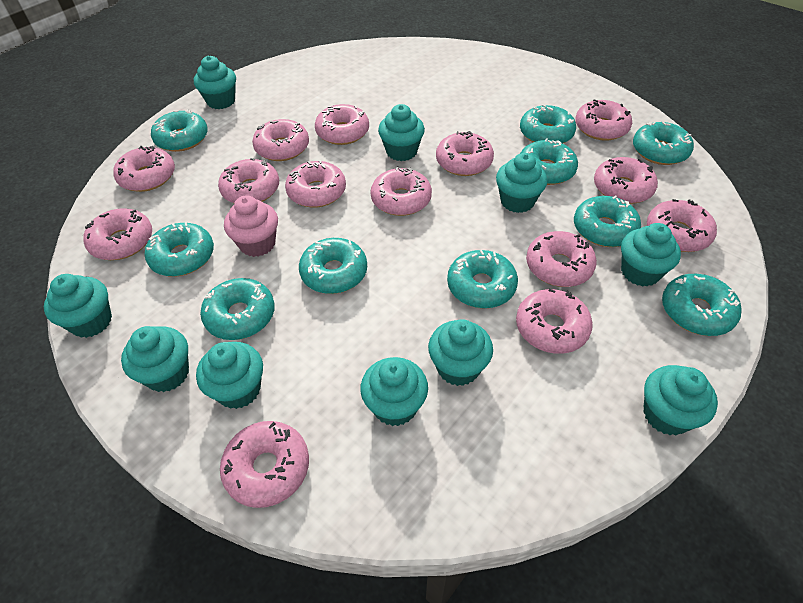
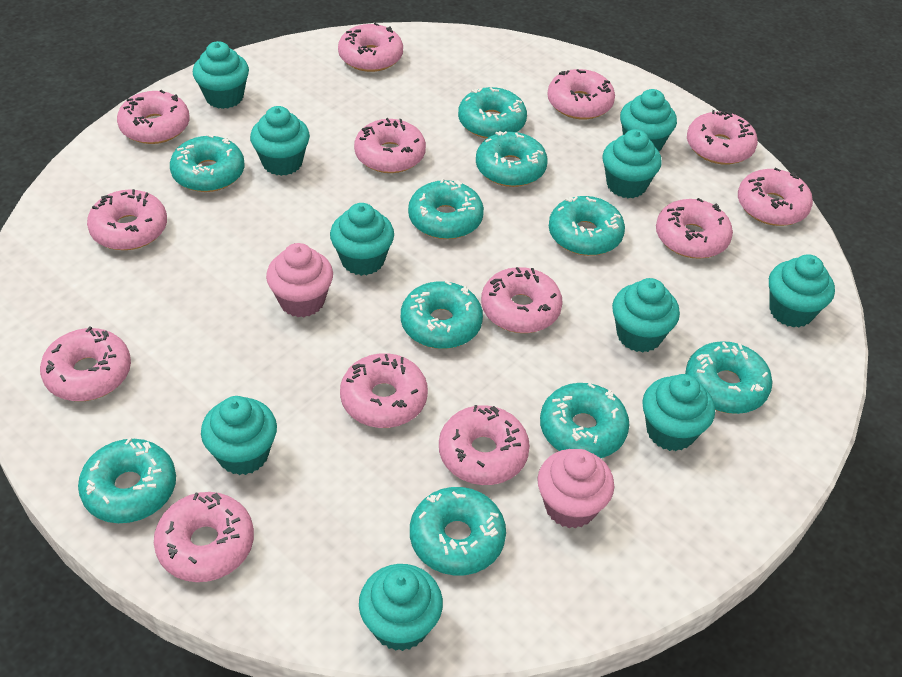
pink cupcake: 1 -> 2
pink donut: 14 -> 13

